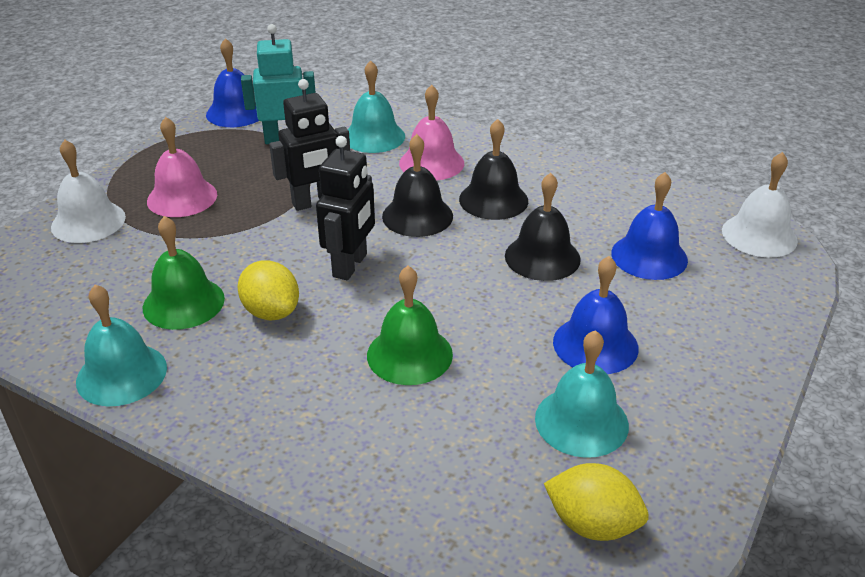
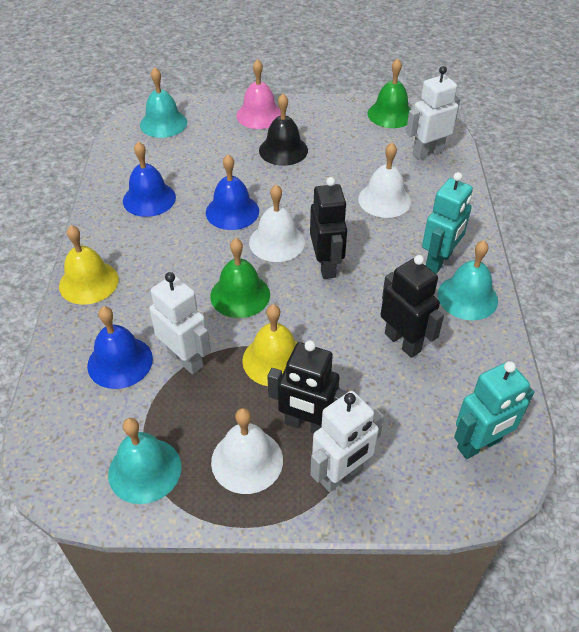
black bell: 3 -> 1
black robot: 2 -> 3
pink bell: 2 -> 1
turquoise robot: 1 -> 2
white bell: 2 -> 3
white robot: 0 -> 3
yellow bell: 0 -> 2
yellow lemon: 2 -> 0

